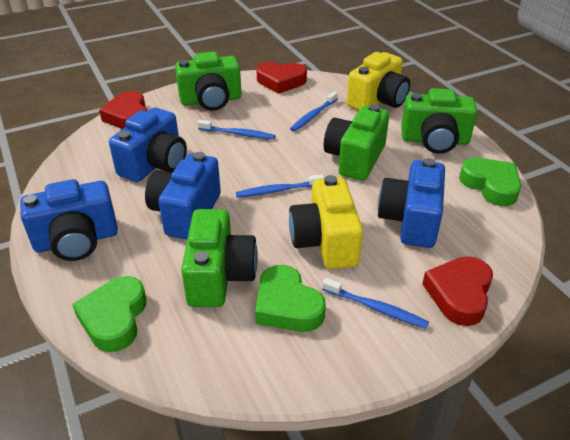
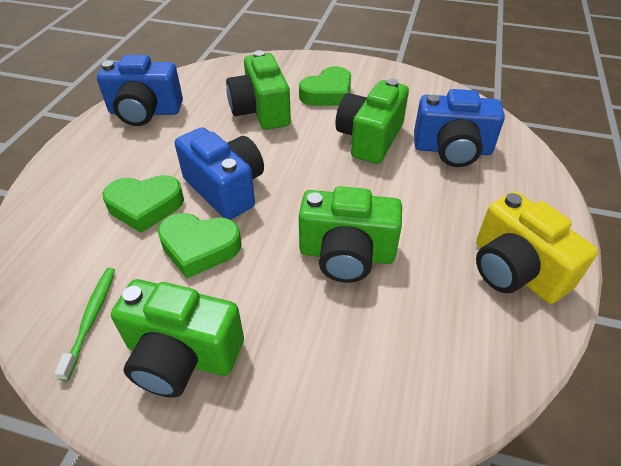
blue camera: 4 -> 3
blue toothbrush: 4 -> 0
green toothbrush: 0 -> 1
red heart: 3 -> 0
yellow camera: 2 -> 1

